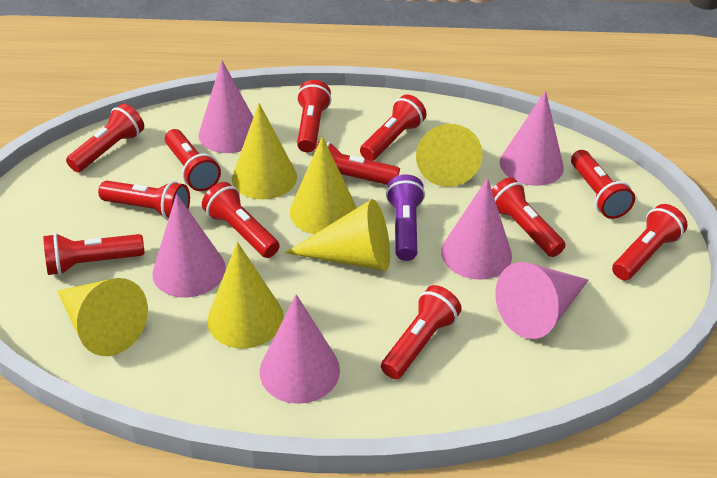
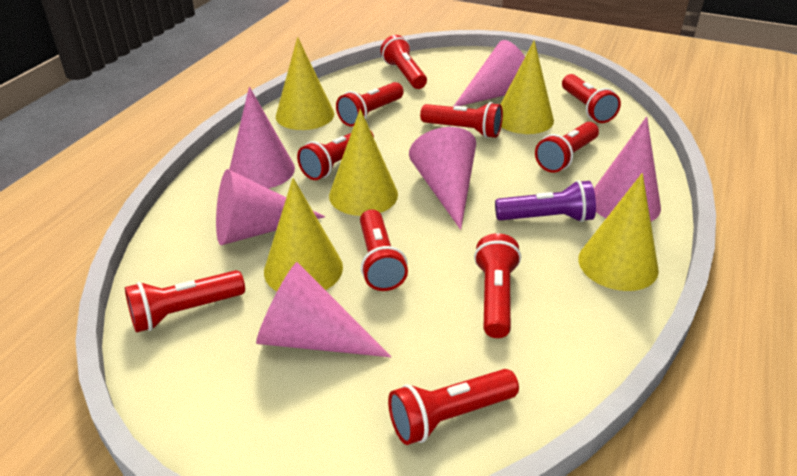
red flashlight: 12 -> 10
yellow cone: 6 -> 5

